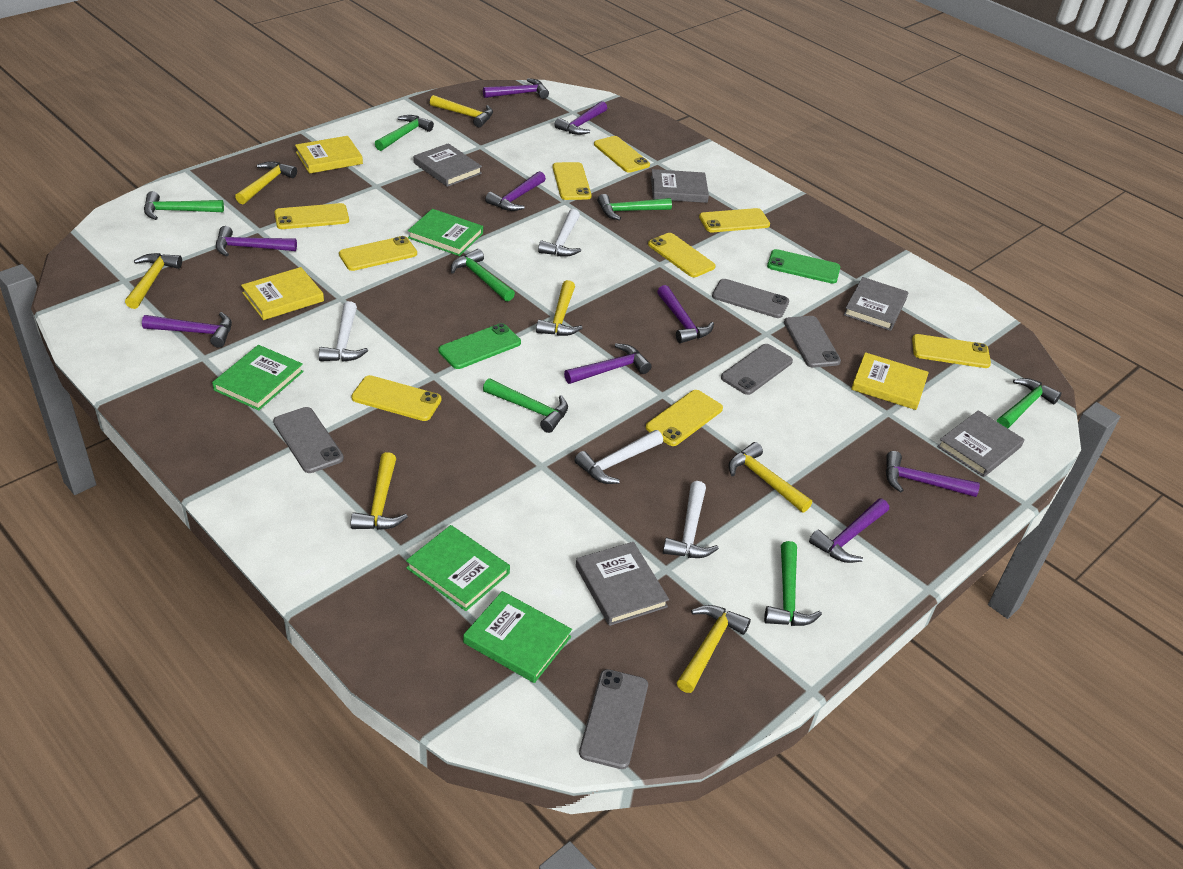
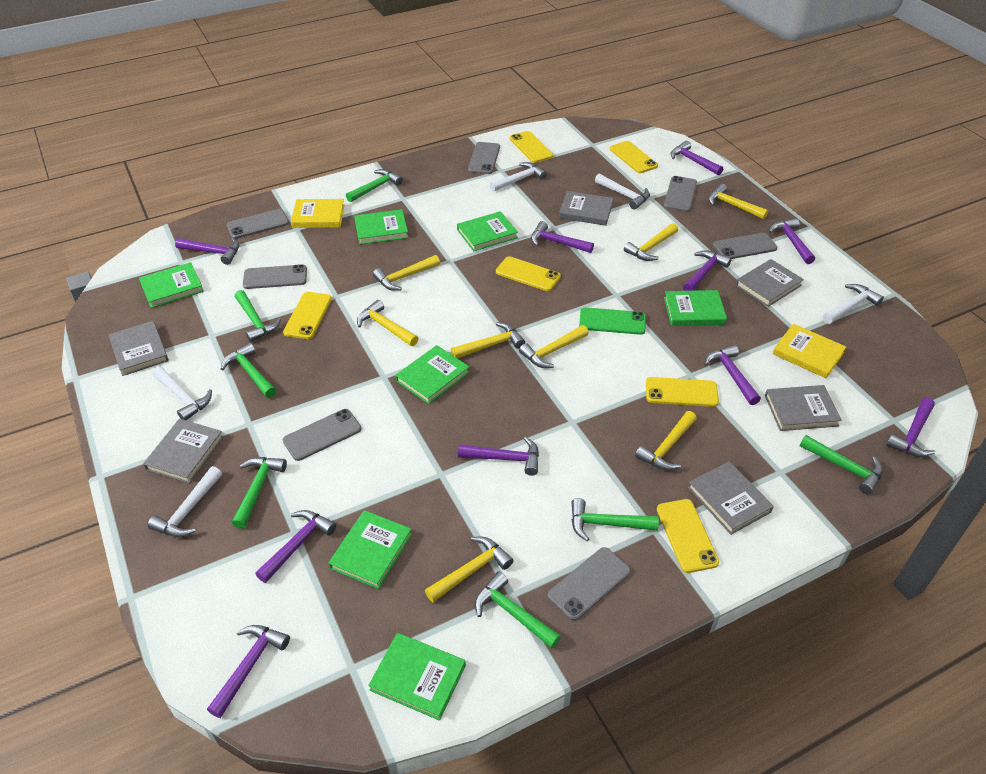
green book: 4 -> 7
green phone: 2 -> 1
grey book: 5 -> 6
grey phone: 5 -> 7
purple hammer: 9 -> 10
white hammer: 4 -> 5
yellow book: 3 -> 2
yellow hammer: 7 -> 8
yellow phone: 9 -> 6

